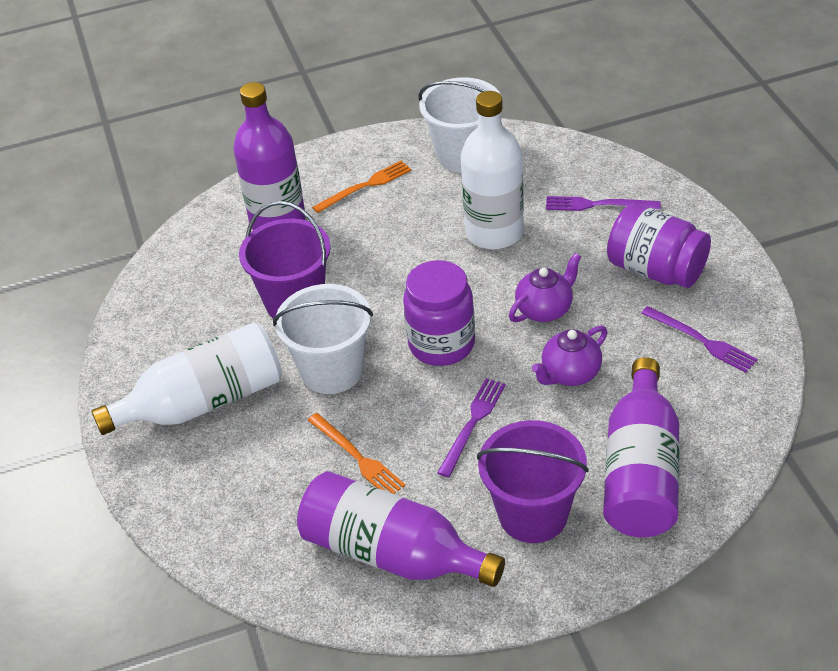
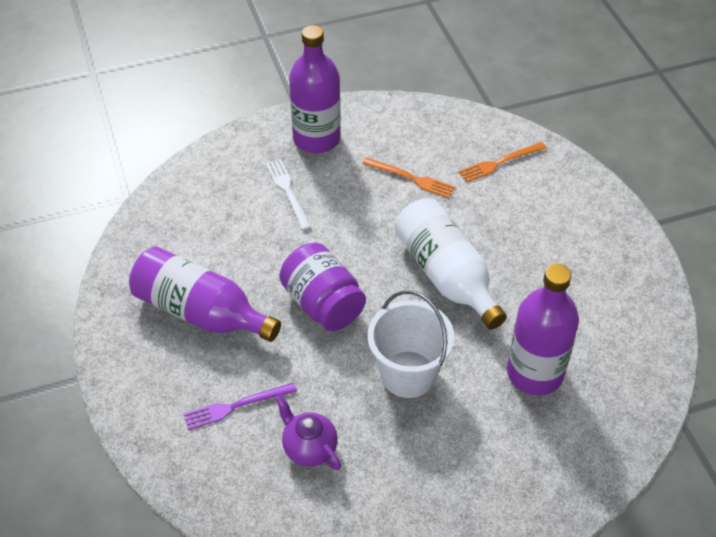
purple bucket: 2 -> 0
purple fork: 3 -> 1
purple jar: 2 -> 1
purple teapot: 2 -> 1
white bottle: 2 -> 1
white bucket: 2 -> 1
white fork: 0 -> 1

